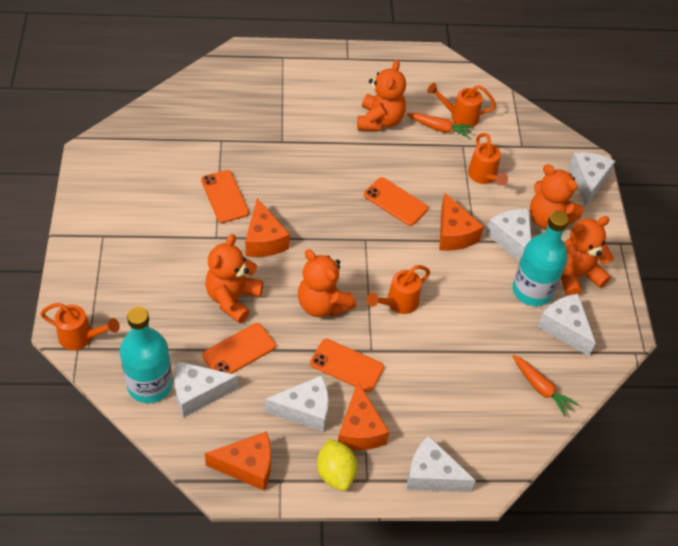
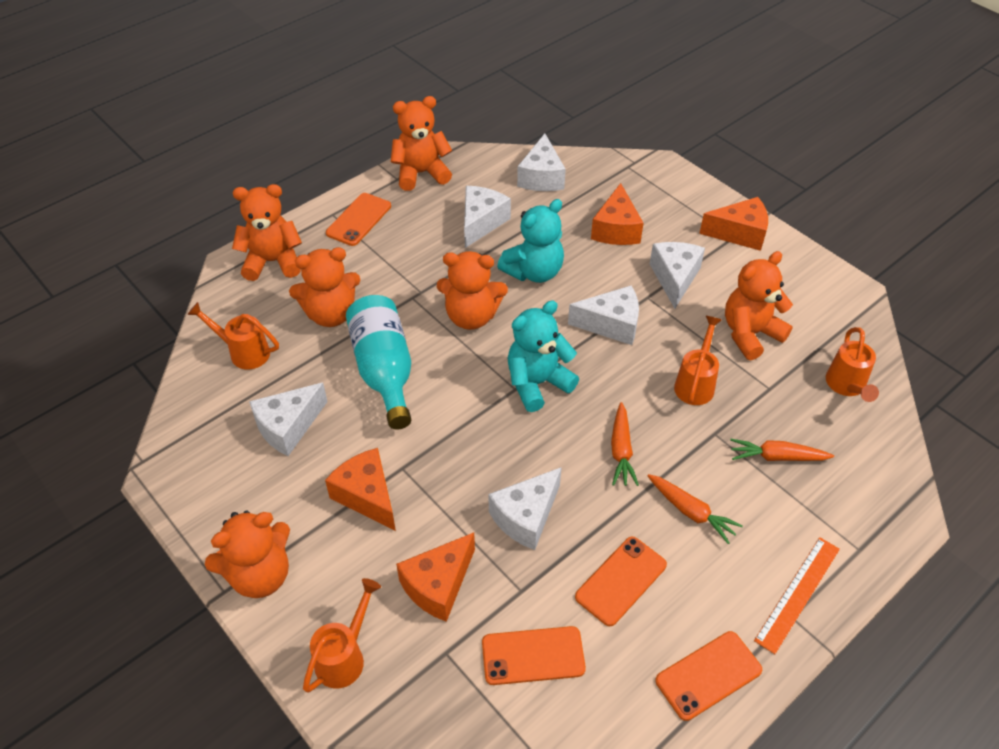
orange carrot: 2 -> 3
orange ruler: 0 -> 1
orange teddy bear: 5 -> 6
turquoise bottle: 2 -> 1
turquoise teddy bear: 0 -> 2
yellow lemon: 1 -> 0

